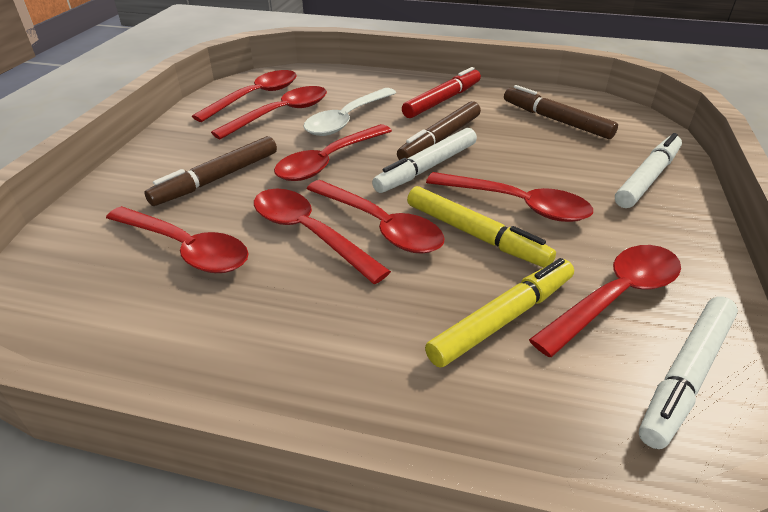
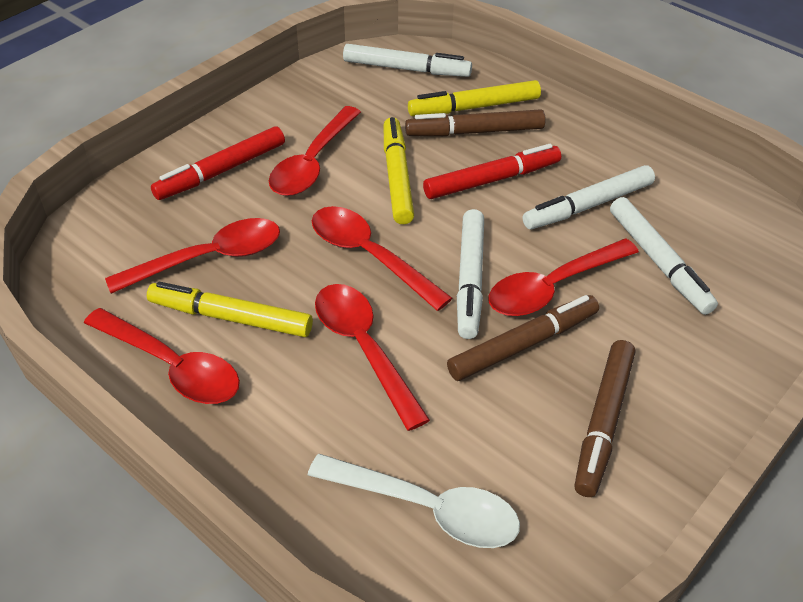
red marker: 1 -> 2
red spoon: 8 -> 6
white marker: 3 -> 4
yellow marker: 2 -> 3

